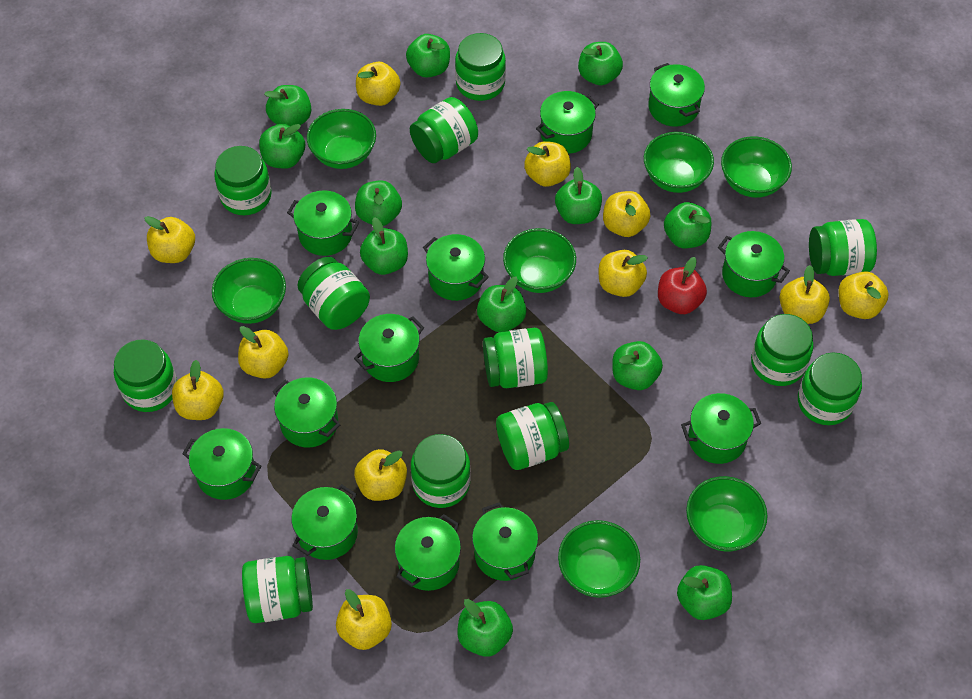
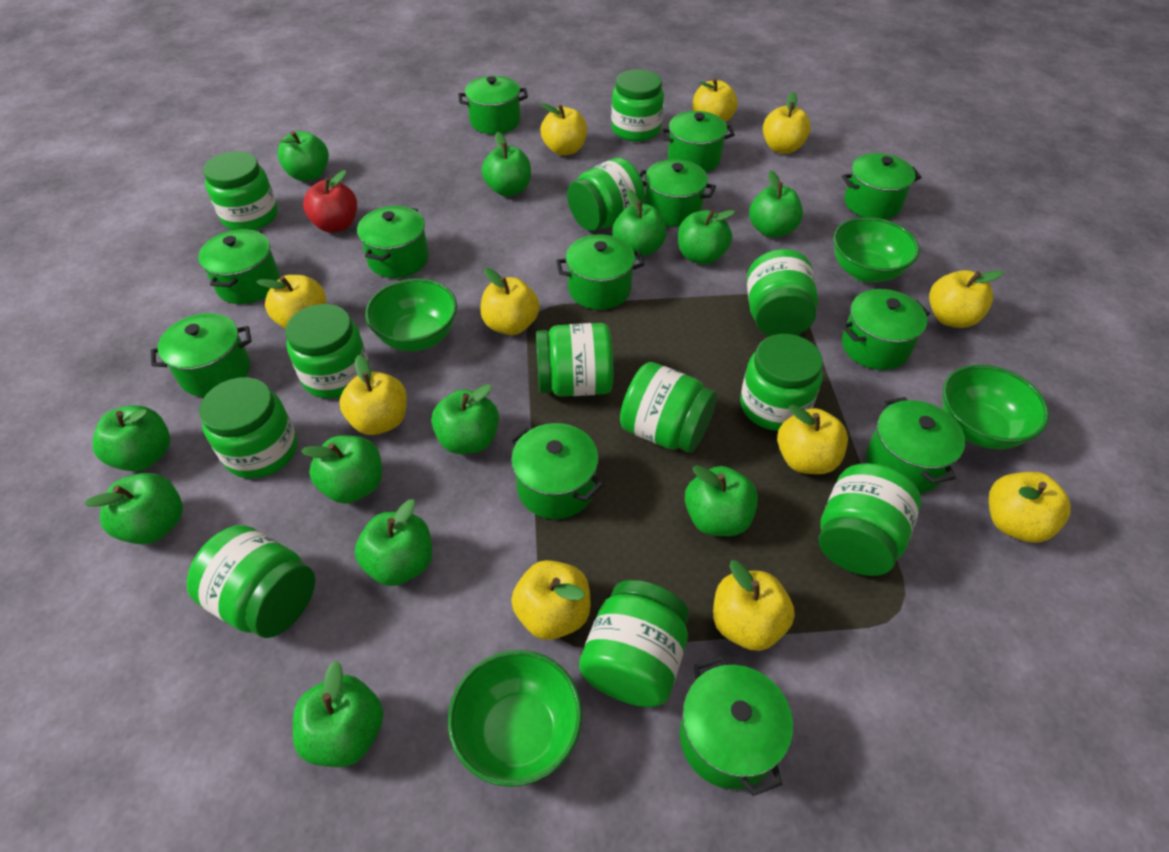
green bowl: 7 -> 4

